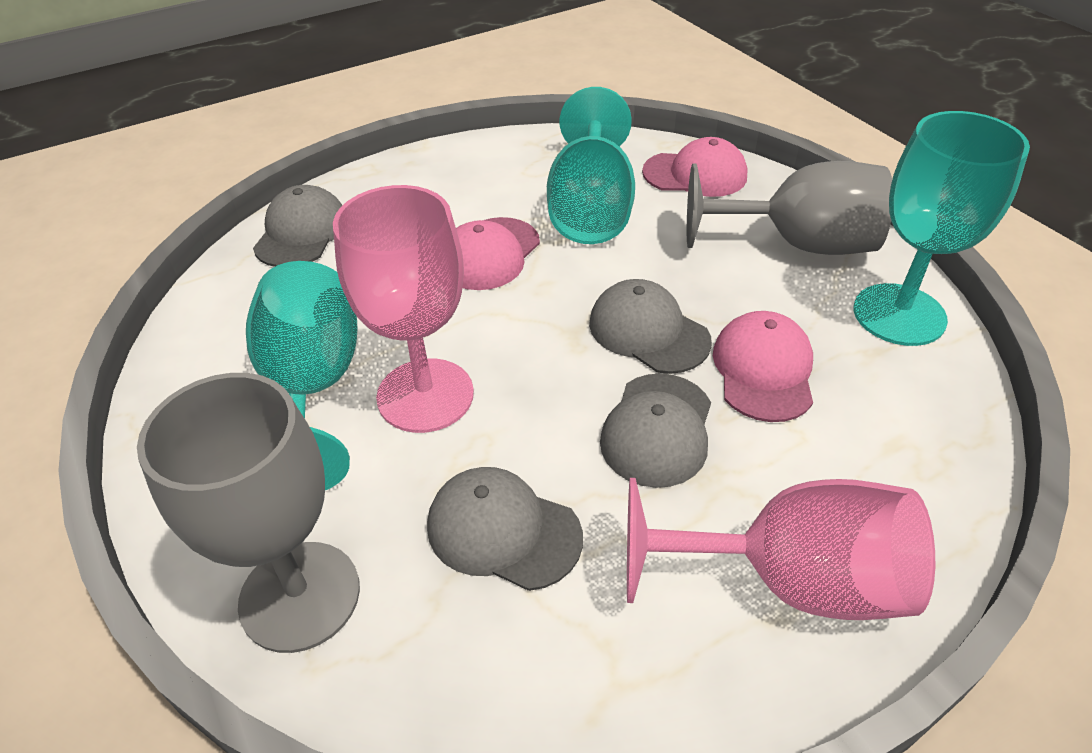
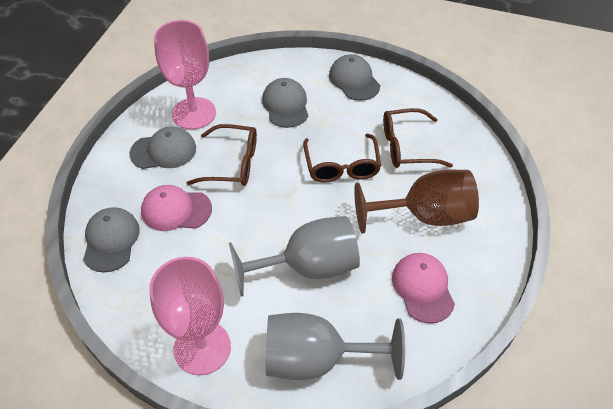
brown glasses: 0 -> 3
brown goblet: 0 -> 1
pink cap: 3 -> 2
turquoise goblet: 3 -> 0

